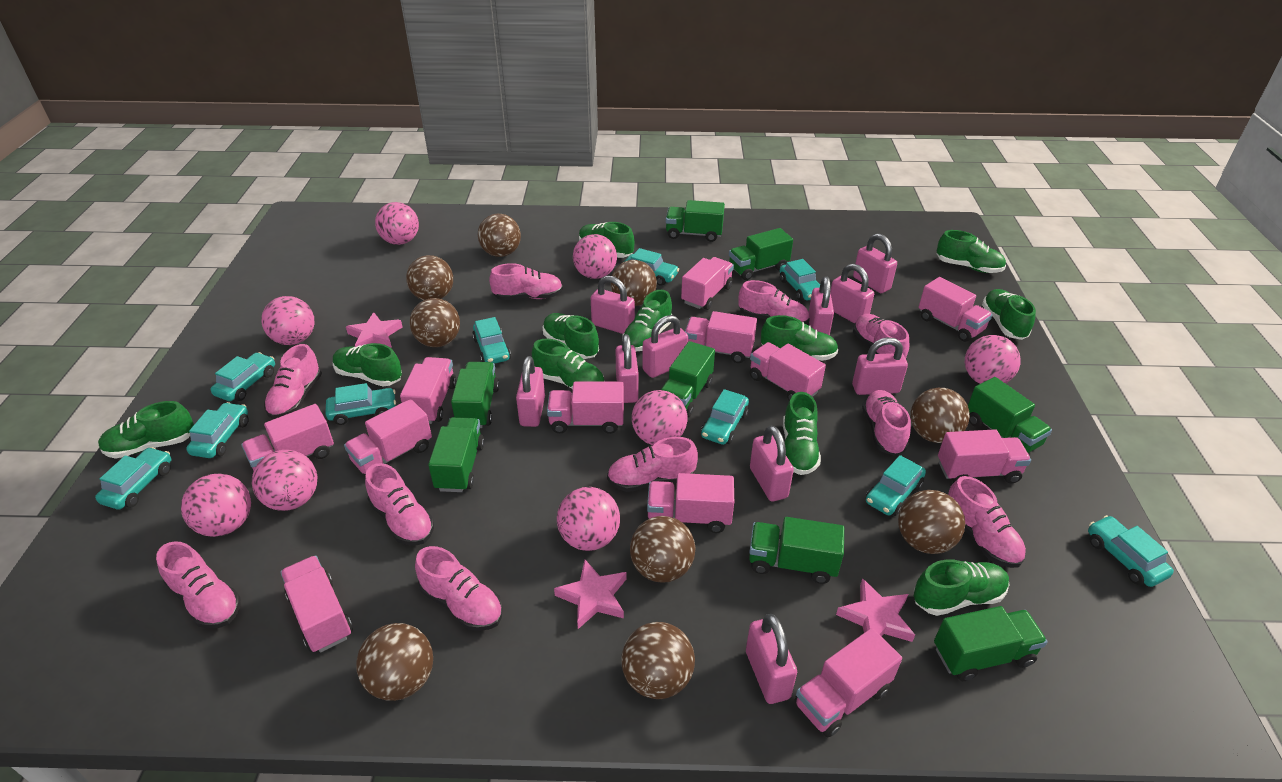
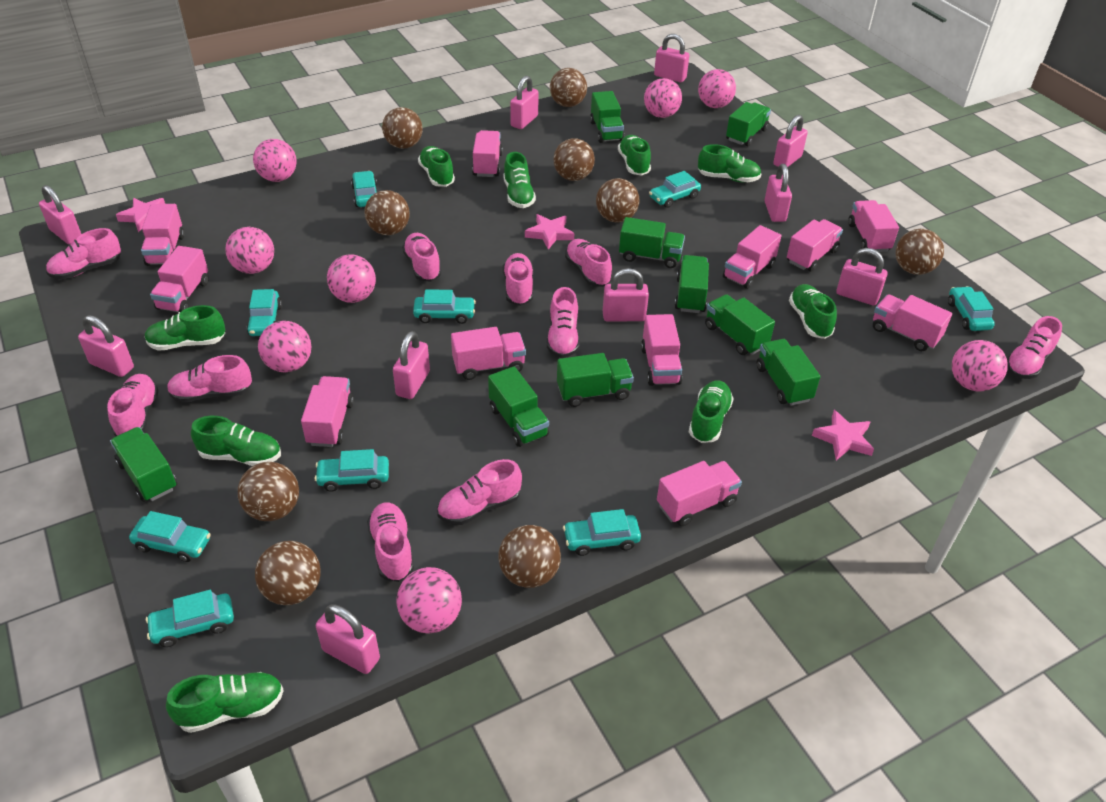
green shoe: 11 -> 9
green truck: 8 -> 9
pink truck: 12 -> 11
turquoise car: 10 -> 9

